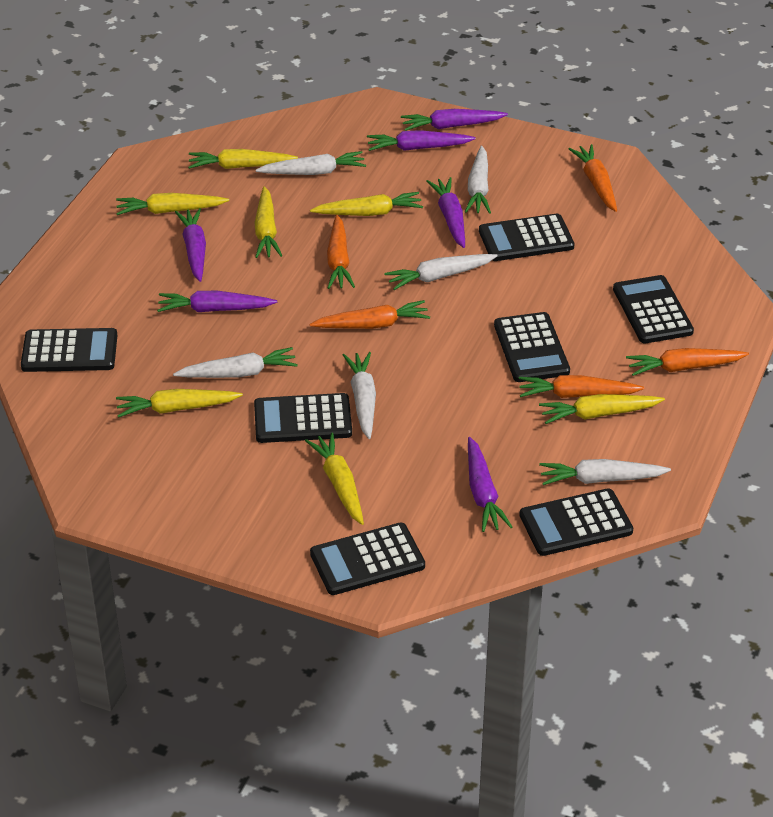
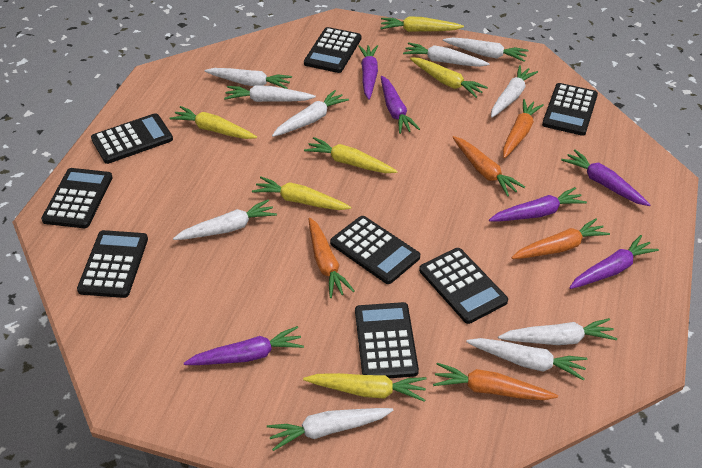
black calculator: 7 -> 8
white carrot: 6 -> 10
yellow carrot: 7 -> 6

